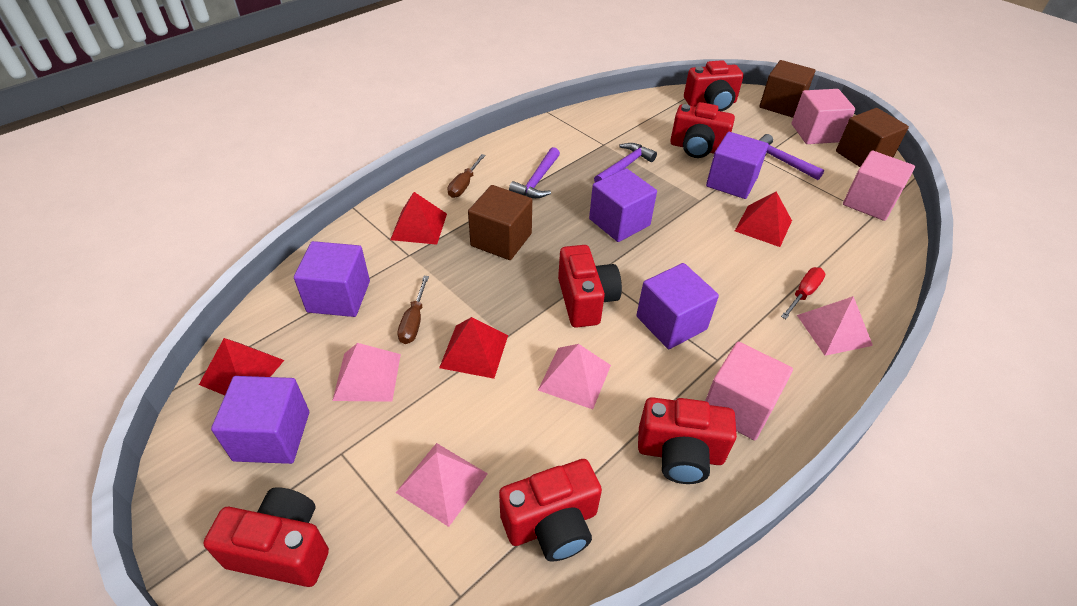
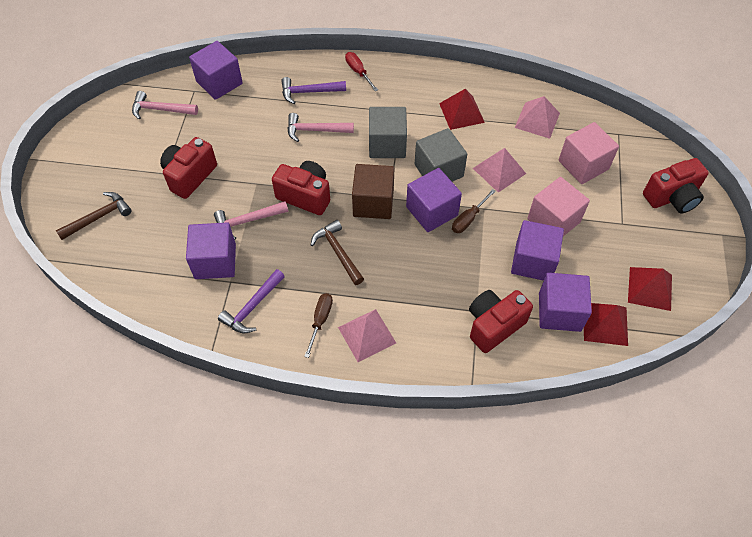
brown cube: 3 -> 1
brown hammer: 0 -> 2
grey cube: 0 -> 2
pink cube: 3 -> 2
pink hammer: 0 -> 3
pink pyramid: 4 -> 3
purple hammer: 3 -> 2
red camera: 6 -> 4
red pyramid: 4 -> 3

